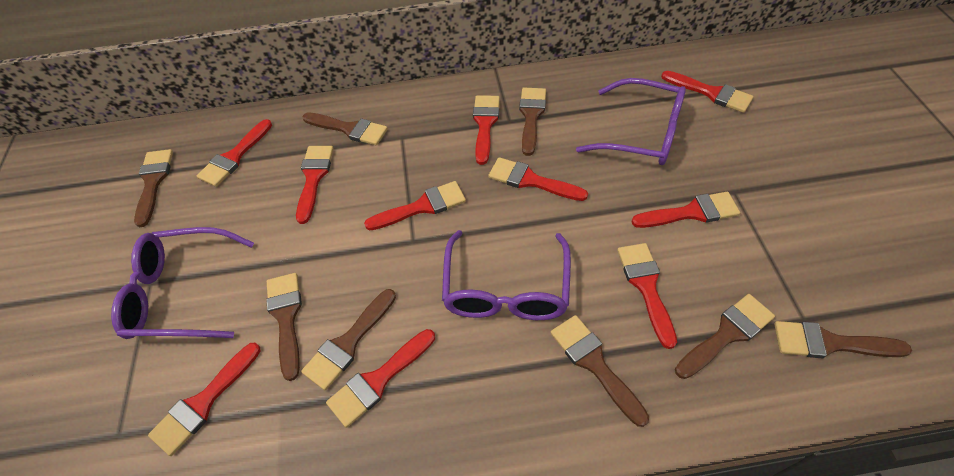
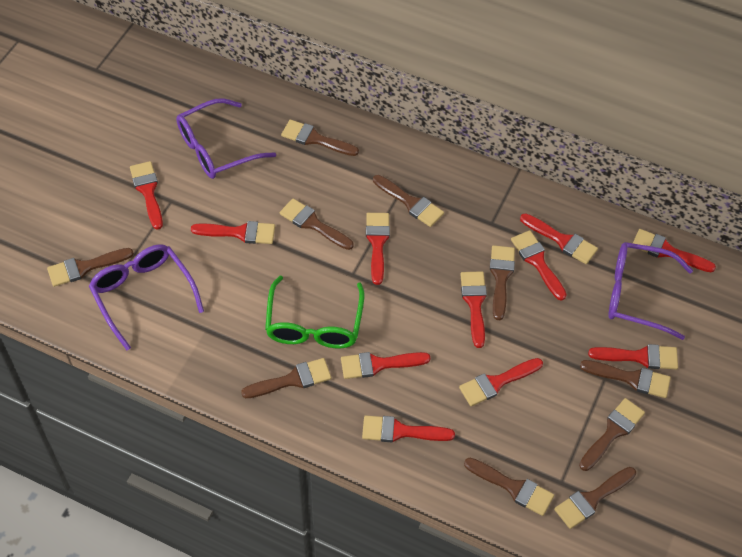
brown brush: 8 -> 10
green glasses: 0 -> 1
red brush: 10 -> 11

